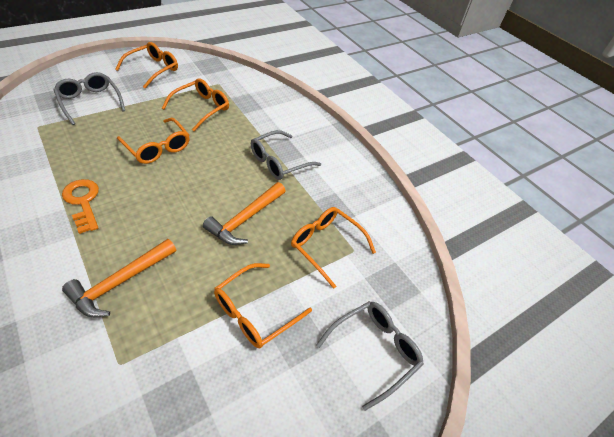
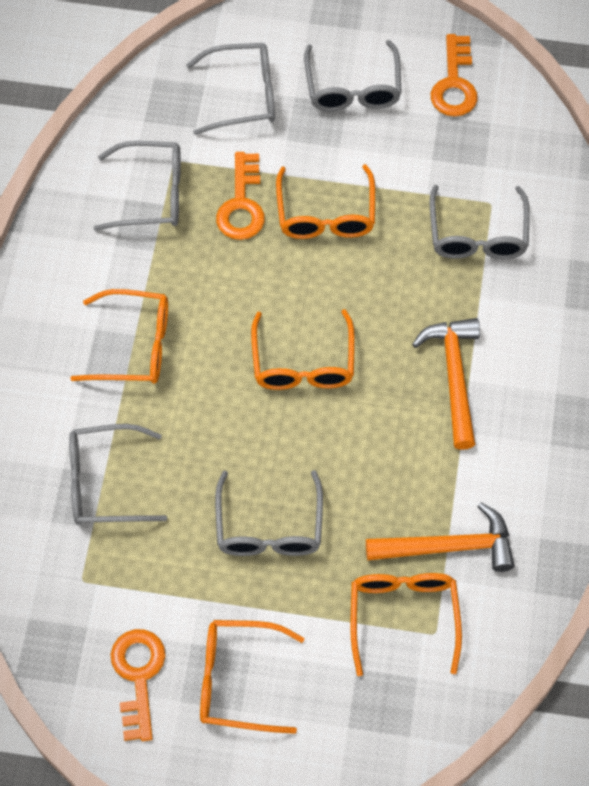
grey glasses: 3 -> 6
orange key: 1 -> 3

